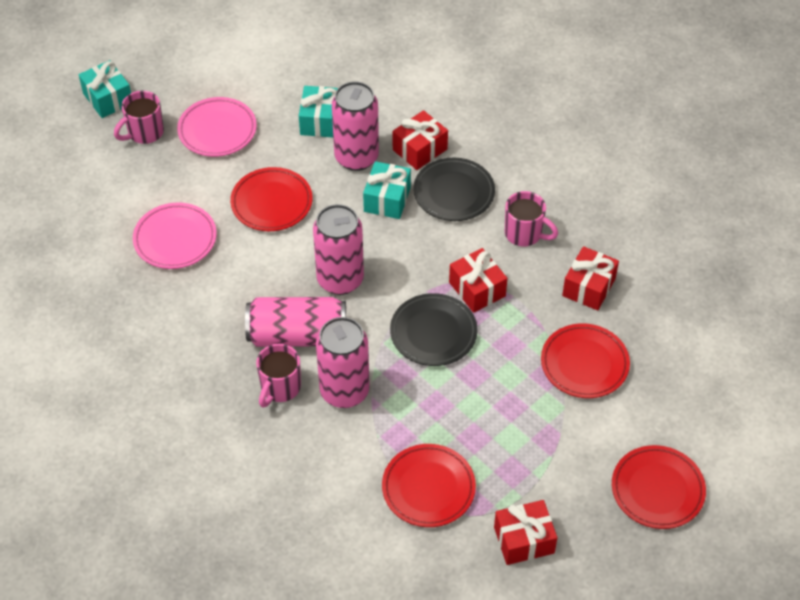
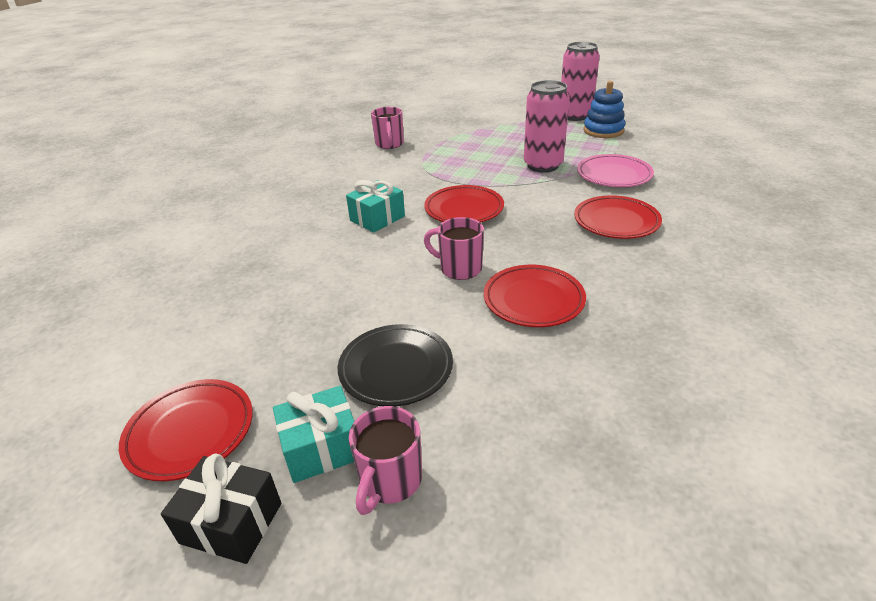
black gift: 0 -> 1
black plate: 2 -> 1
blue stacking toy: 0 -> 1
pink can: 4 -> 2
pink plate: 2 -> 1
red gift: 4 -> 0
turquoise gift: 3 -> 2

